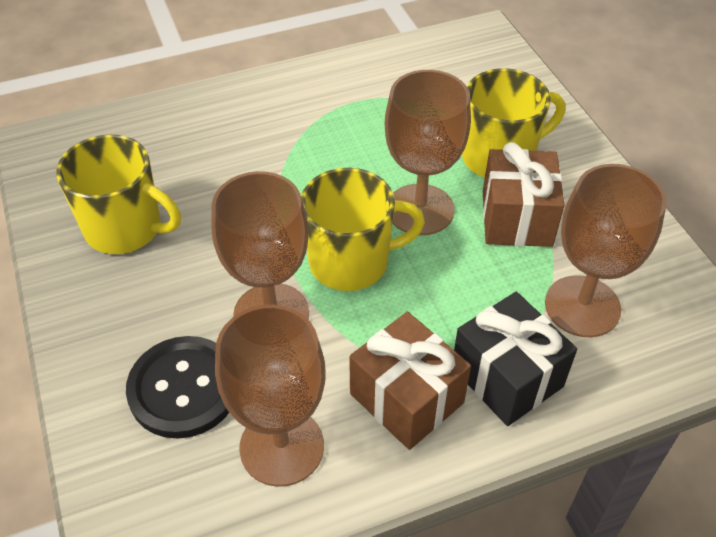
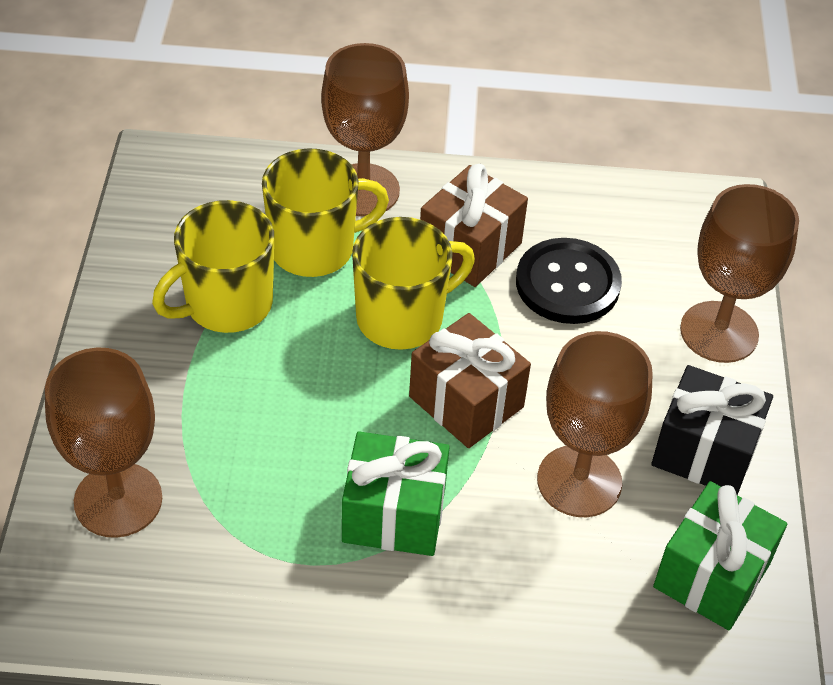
green gift: 0 -> 2

